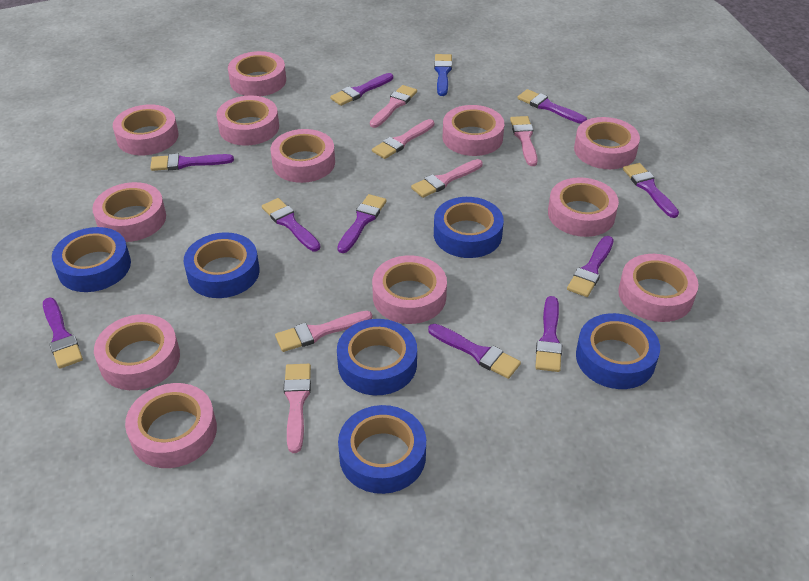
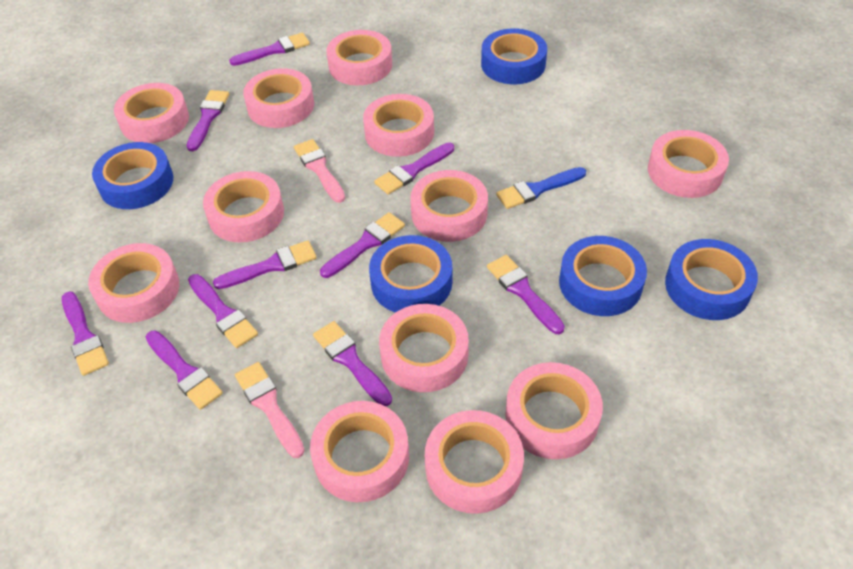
blue tape: 6 -> 5
pink brush: 6 -> 2

